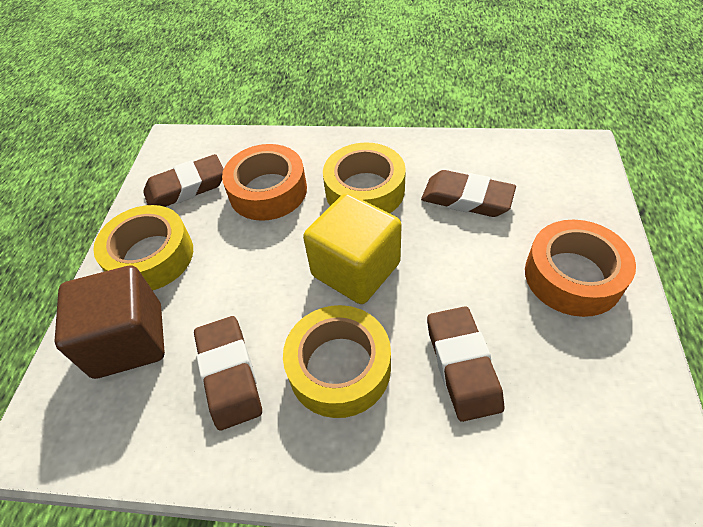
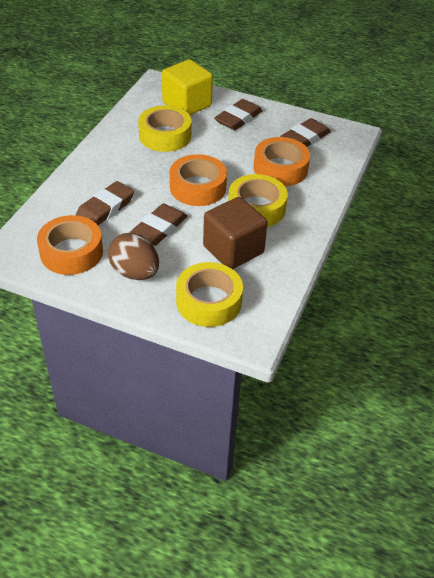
brown egg: 0 -> 1
orange tape: 2 -> 3

